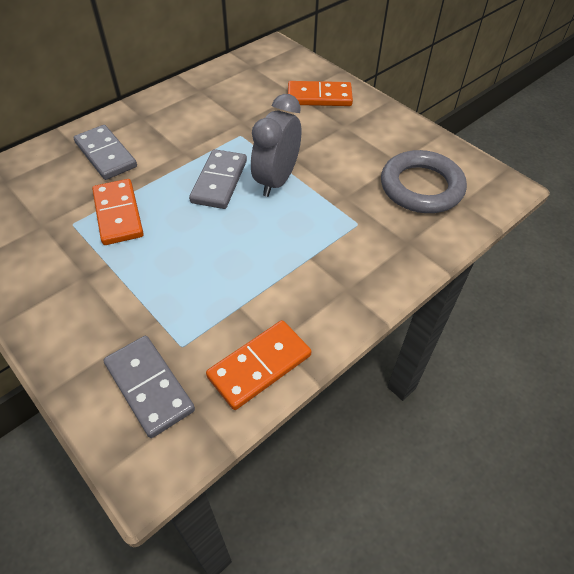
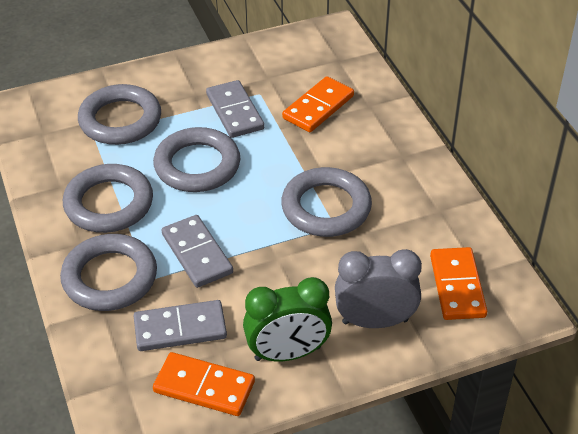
green clock: 0 -> 1
grey ring: 1 -> 5

